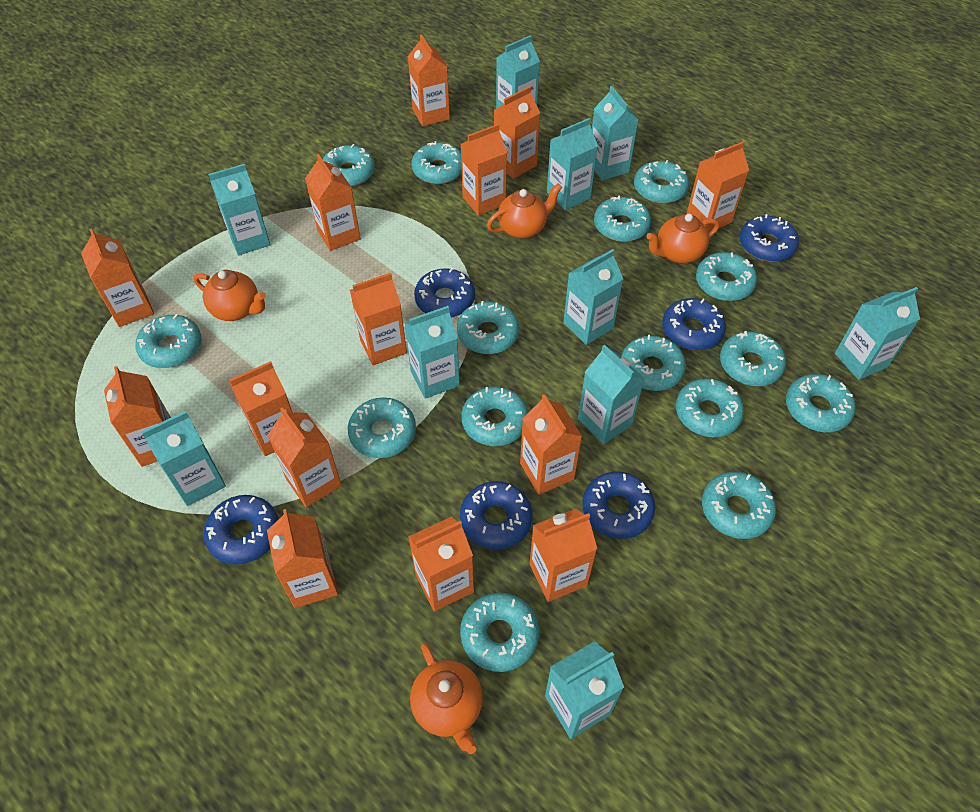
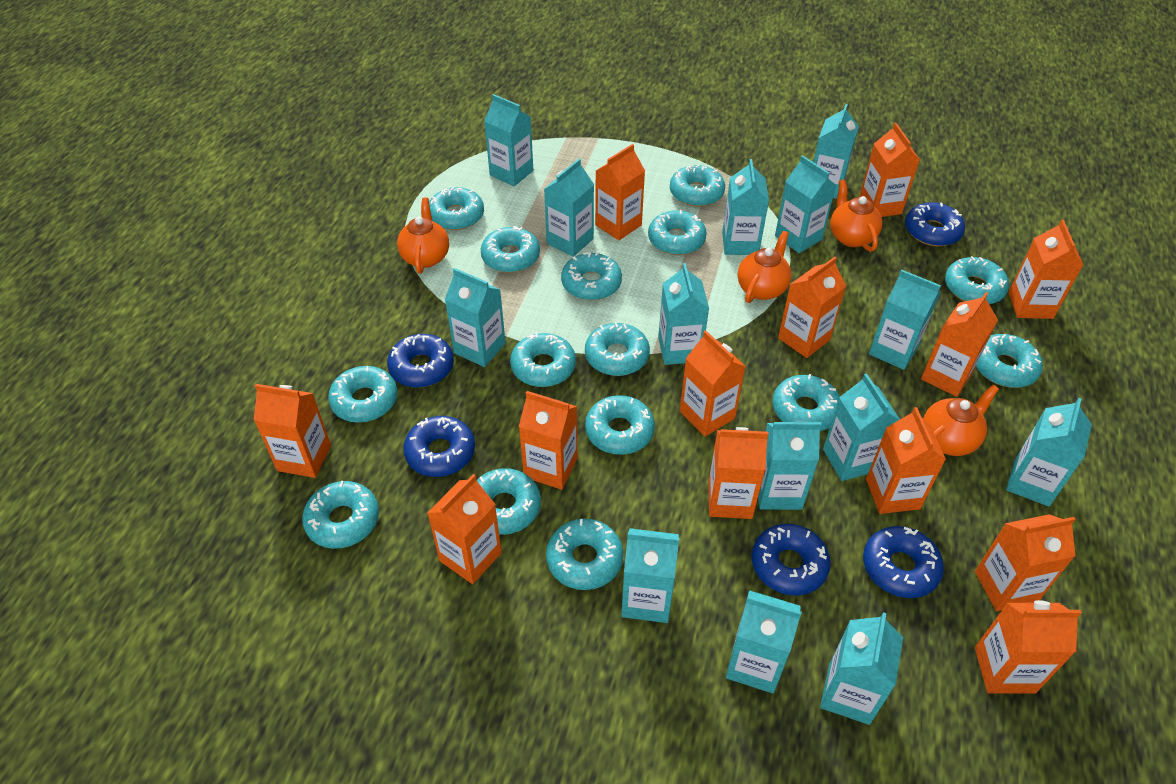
blue donut: 6 -> 5
orange carton: 14 -> 13
turquoise carton: 10 -> 14

